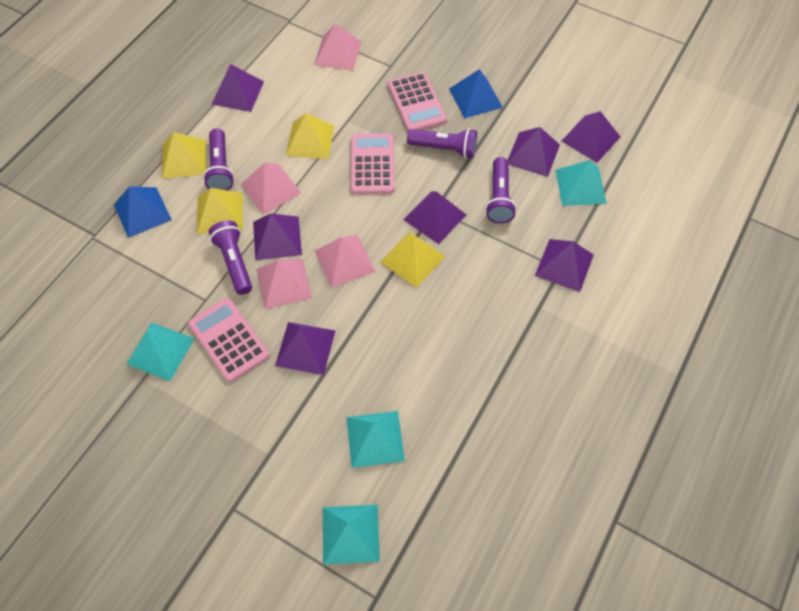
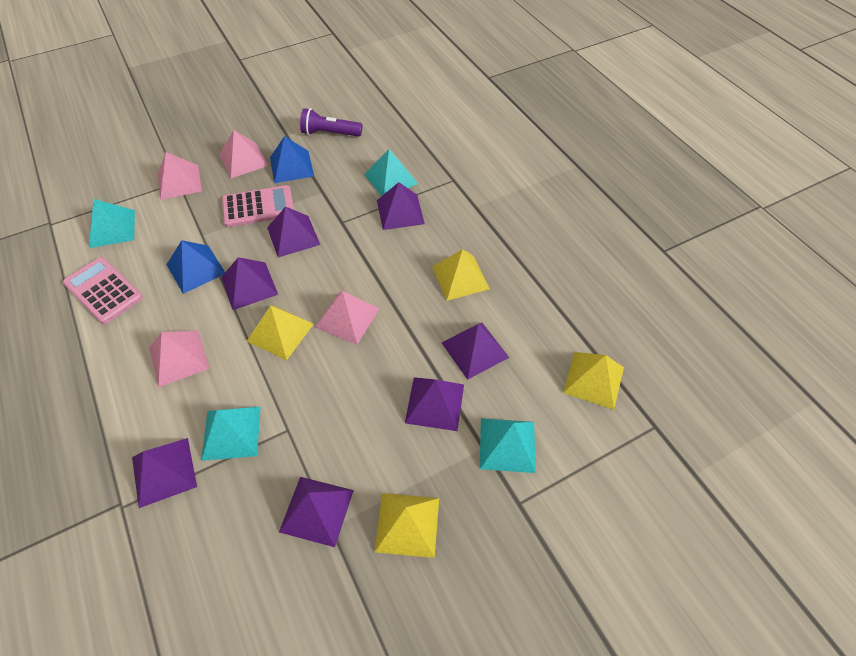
pink calculator: 3 -> 2
purple flashlight: 4 -> 1

